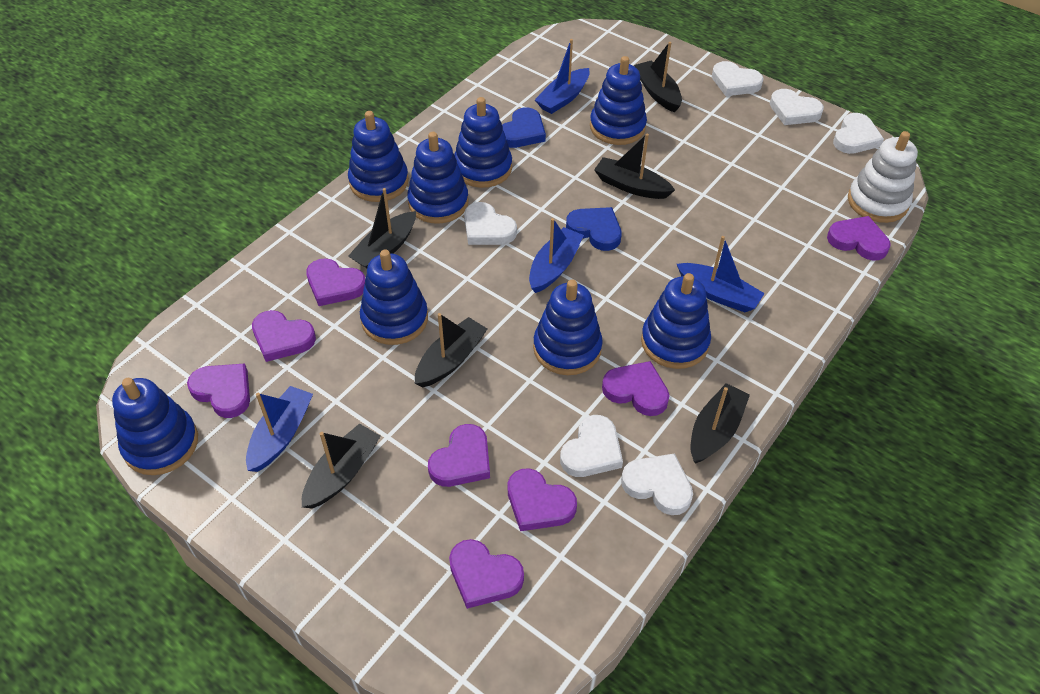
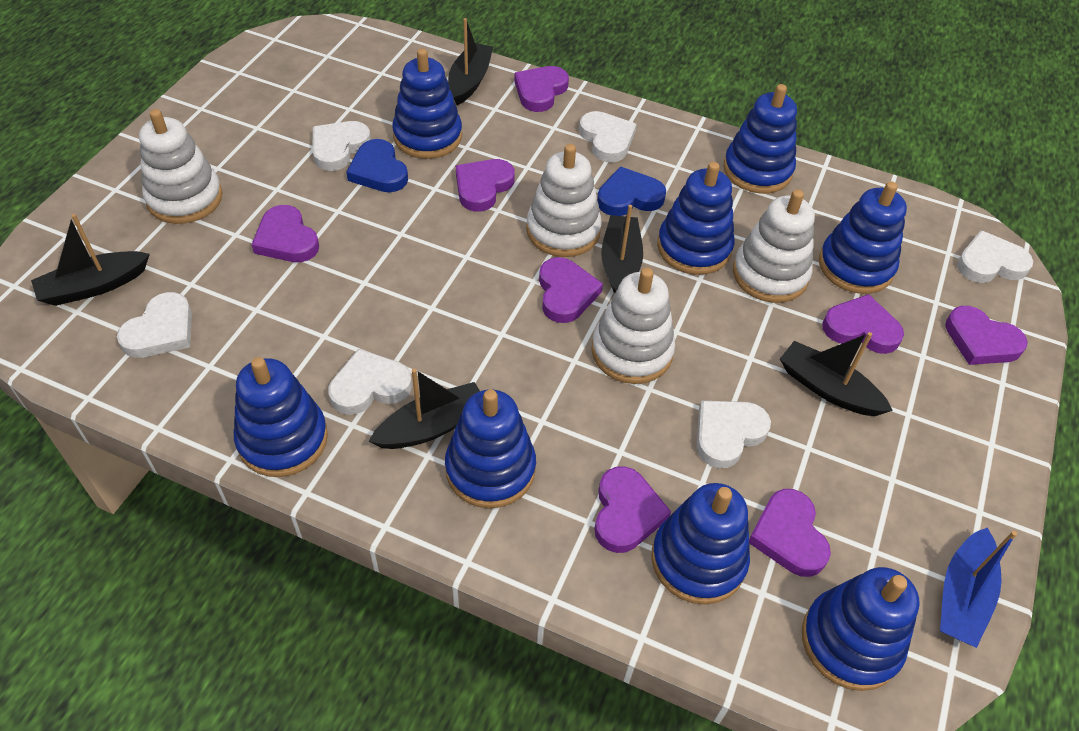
black boat: 6 -> 5
blue boat: 4 -> 1
white stacking toy: 1 -> 4

